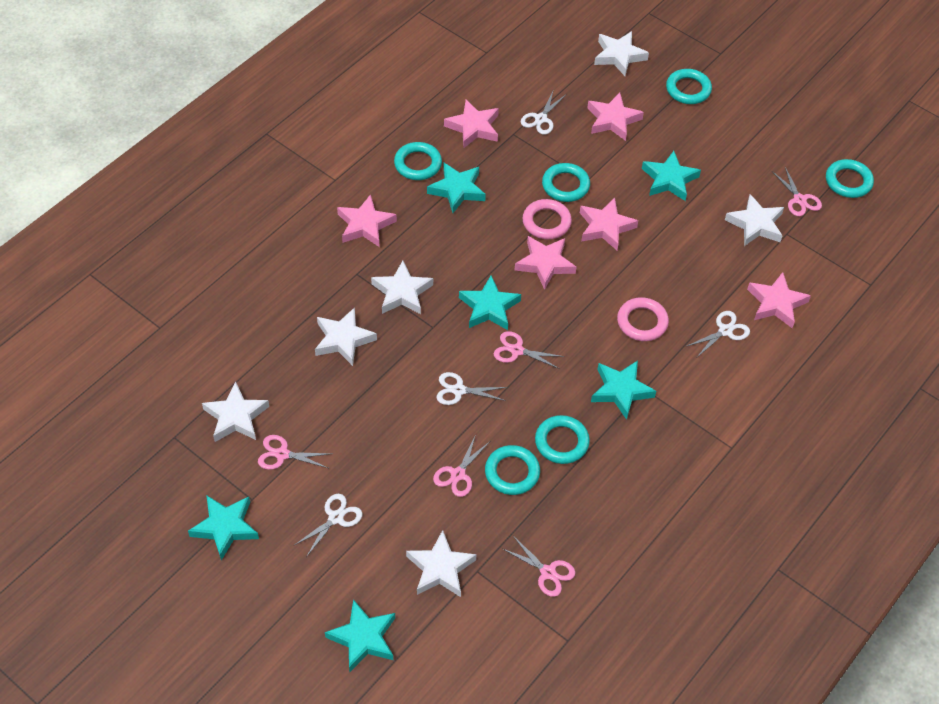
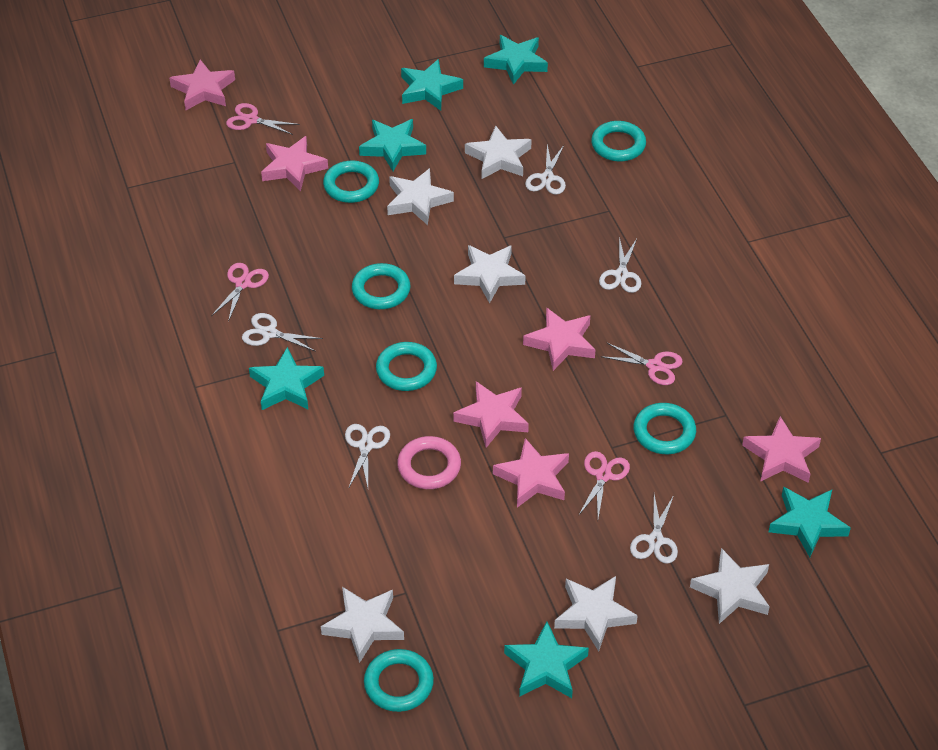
pink ring: 2 -> 1
pink scissors: 5 -> 4
white scissors: 4 -> 5

